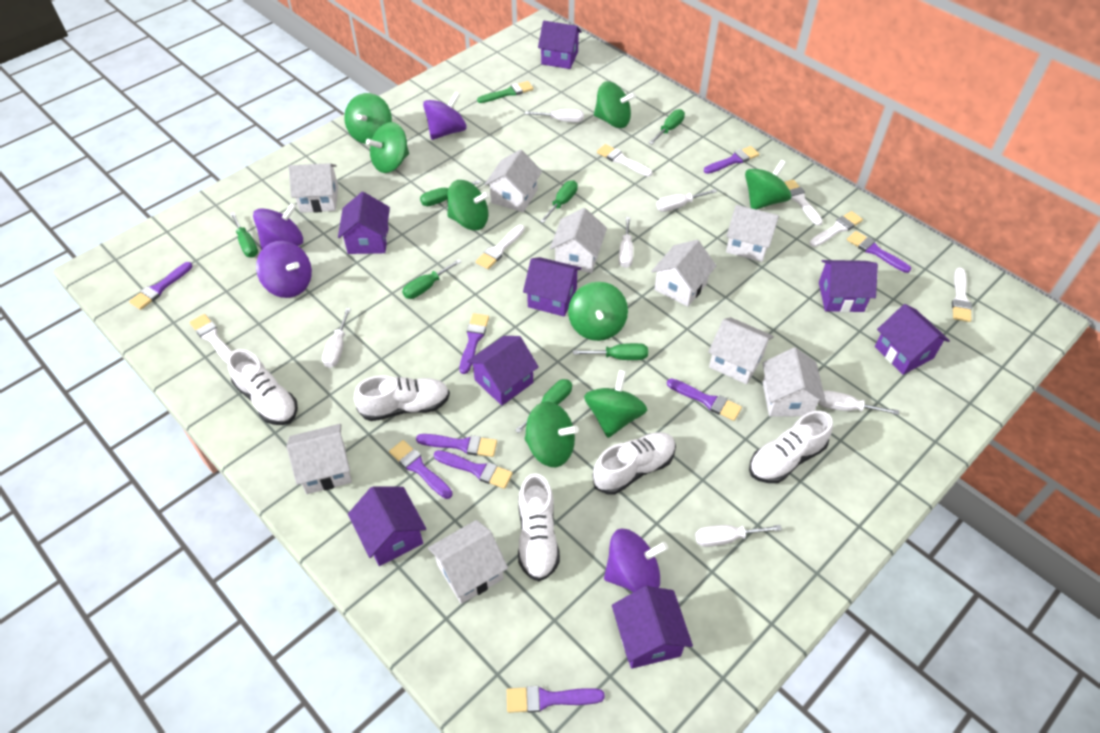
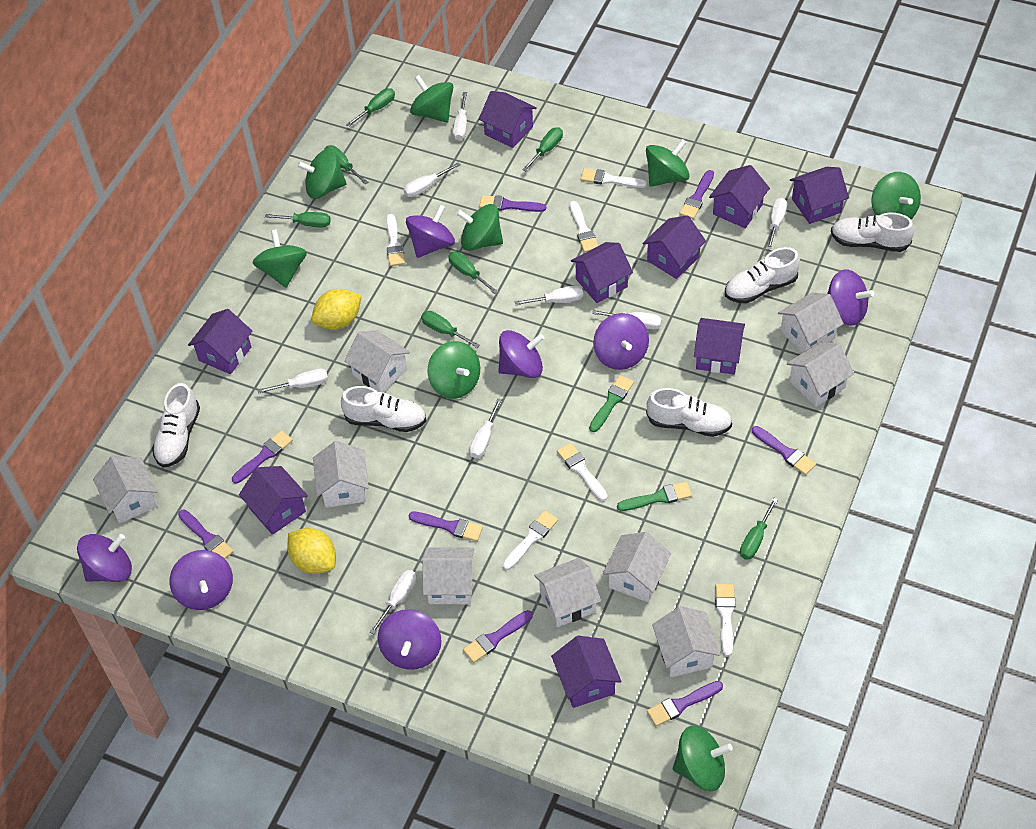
green brush: 1 -> 2
purple brush: 9 -> 8
purple house: 8 -> 9
purple spinning top: 4 -> 7
white screwdriver: 6 -> 8
yellow lemon: 0 -> 2

